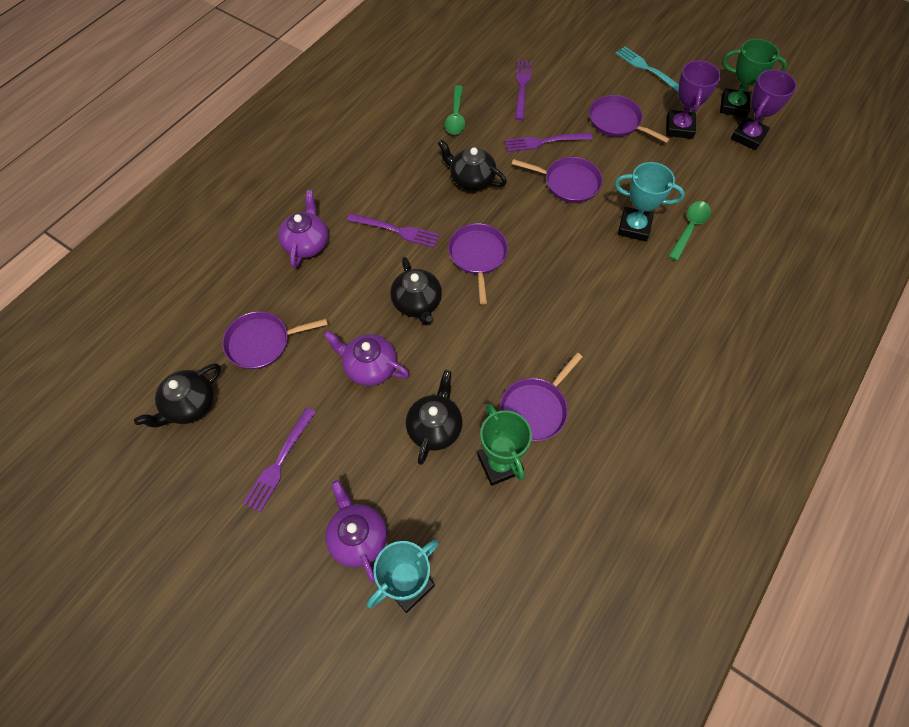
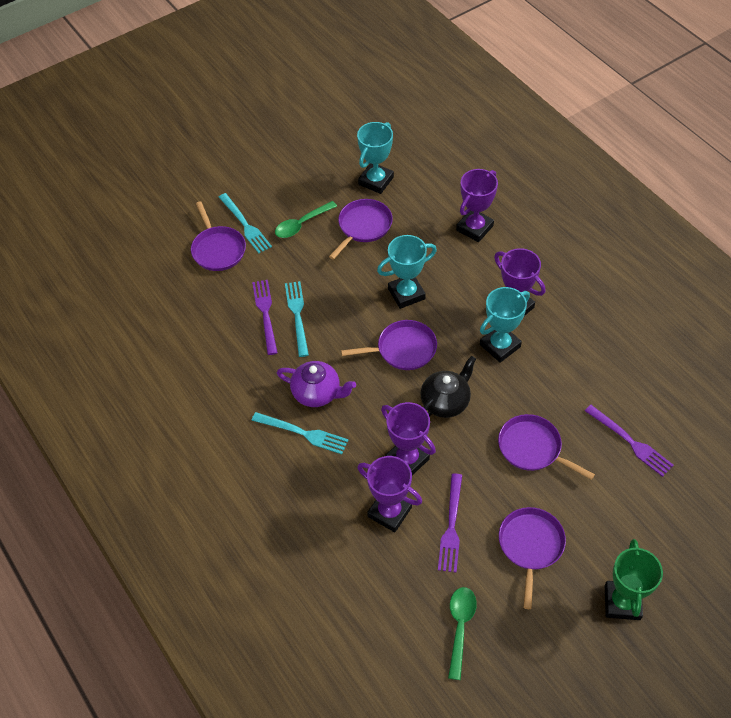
black teapot: 4 -> 1
green trophy: 2 -> 1
purple fork: 4 -> 3
purple teapot: 3 -> 1
purple trophy: 2 -> 4
turquoise fork: 1 -> 3
turquoise trophy: 2 -> 3

